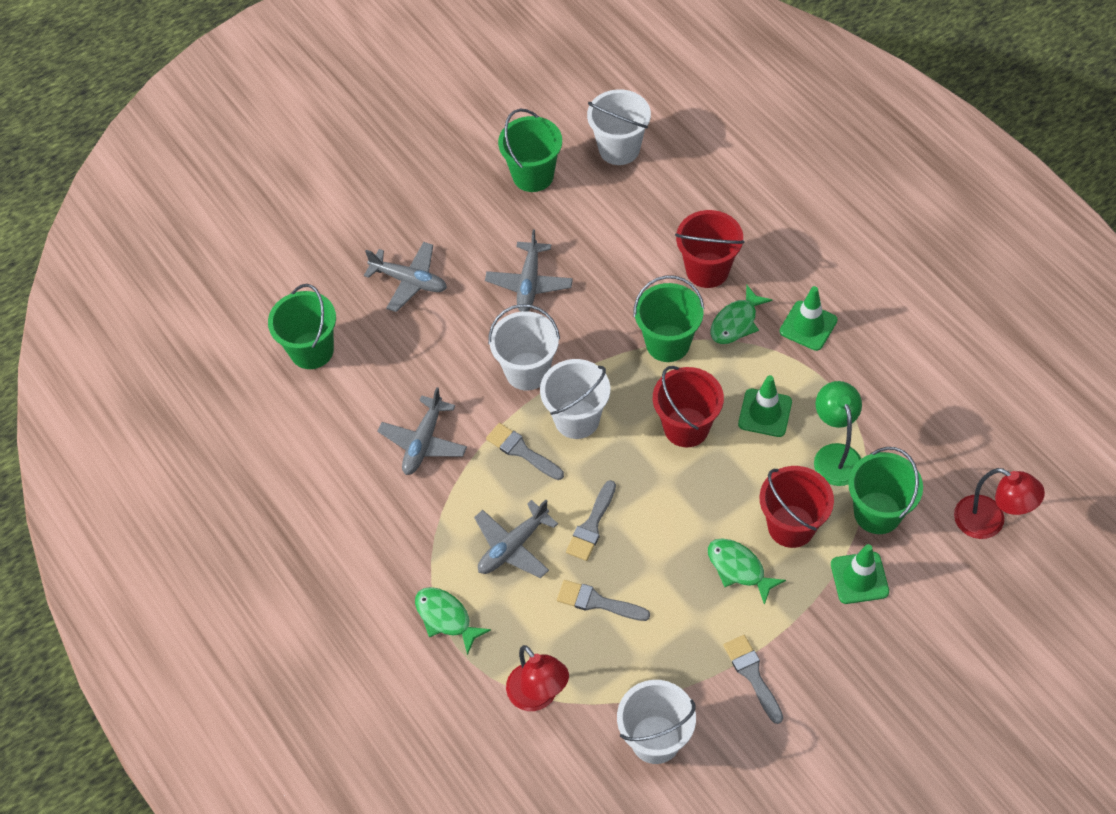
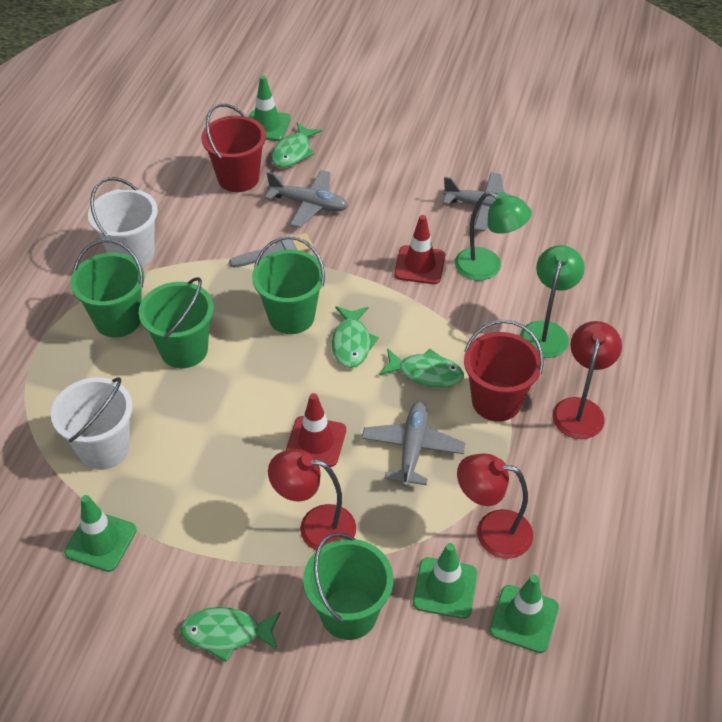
green fish: 3 -> 4
green lamp: 1 -> 2
green traffic cone: 3 -> 4
grey brush: 4 -> 1
grey plane: 4 -> 3
red bucket: 3 -> 2
red lamp: 2 -> 3
red traffic cone: 0 -> 2
white bucket: 4 -> 2

